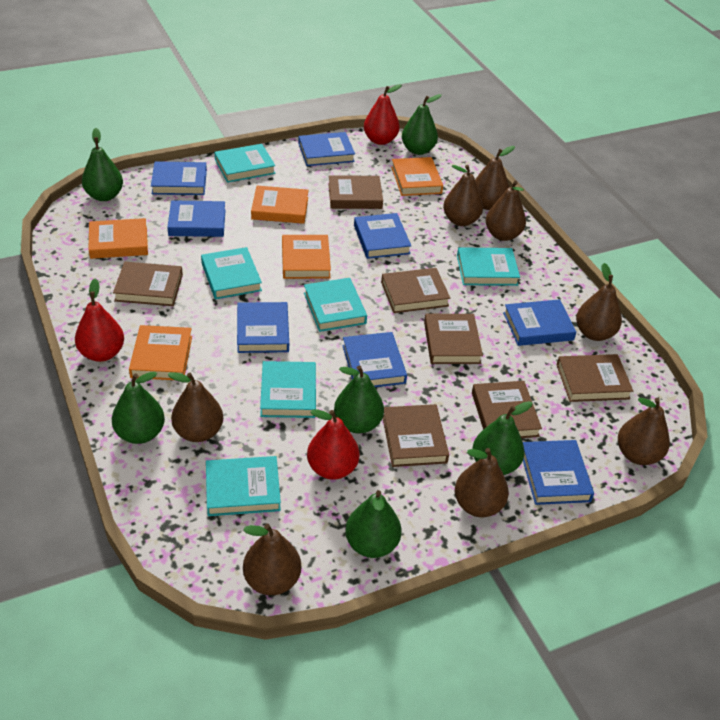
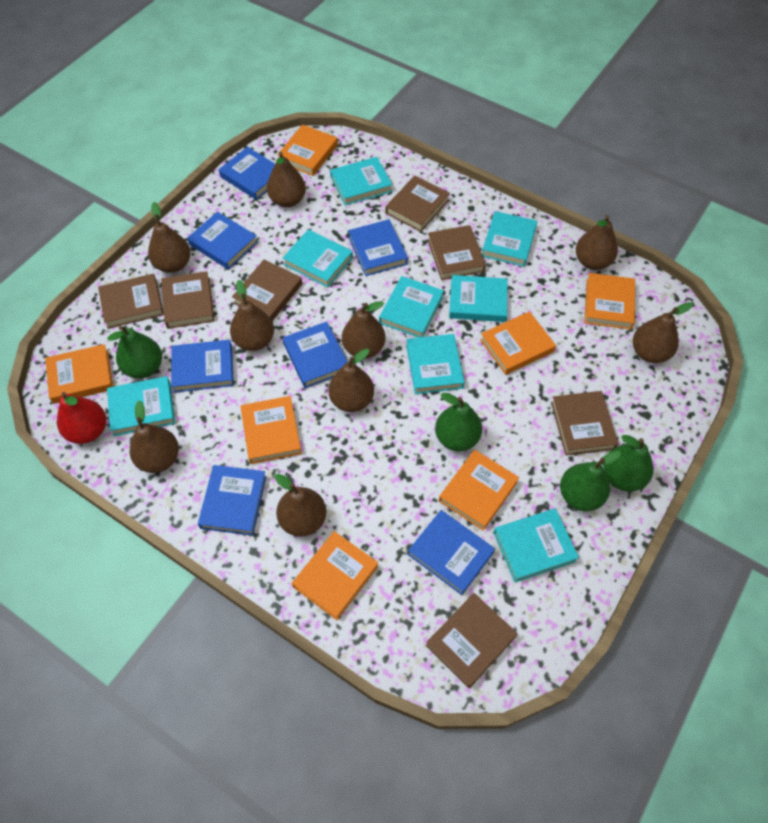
blue book: 8 -> 7
brown pear: 8 -> 9
green pear: 6 -> 4
orange book: 5 -> 7
red pear: 3 -> 1
turquoise book: 6 -> 8

